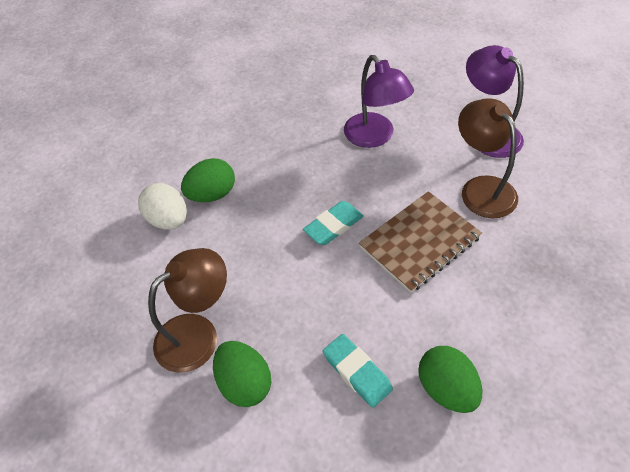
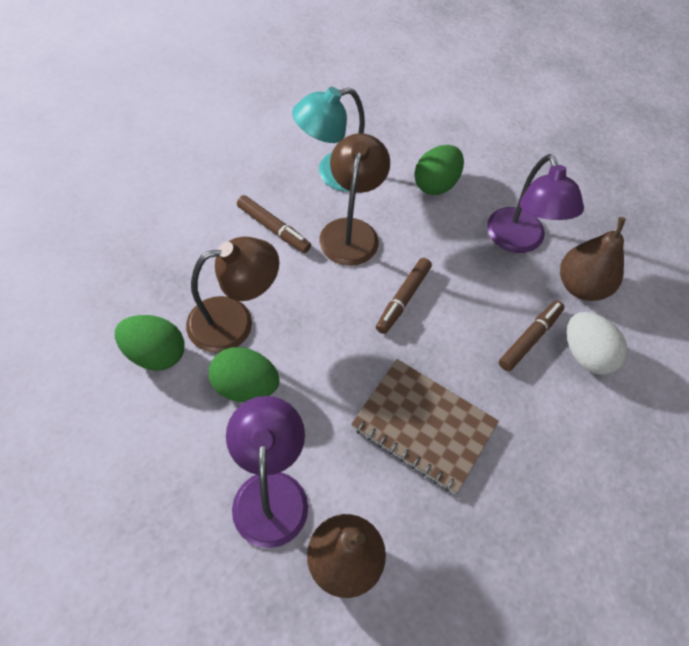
brown marker: 0 -> 3
brown pear: 0 -> 2
turquoise eraser: 2 -> 0
turquoise lamp: 0 -> 1

